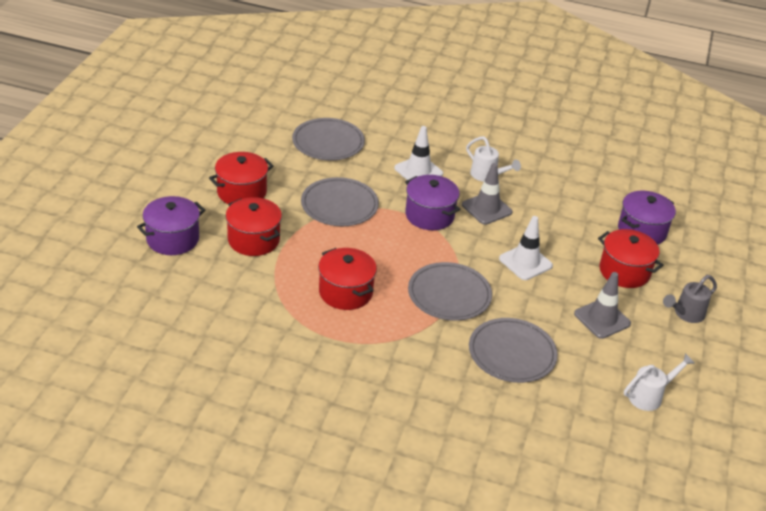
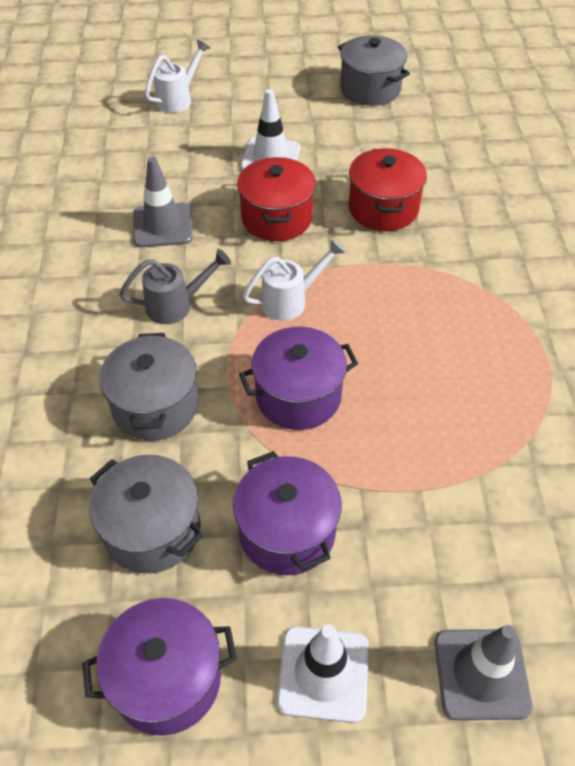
grey plate: 4 -> 0
grey pot: 0 -> 3
red pot: 4 -> 2

